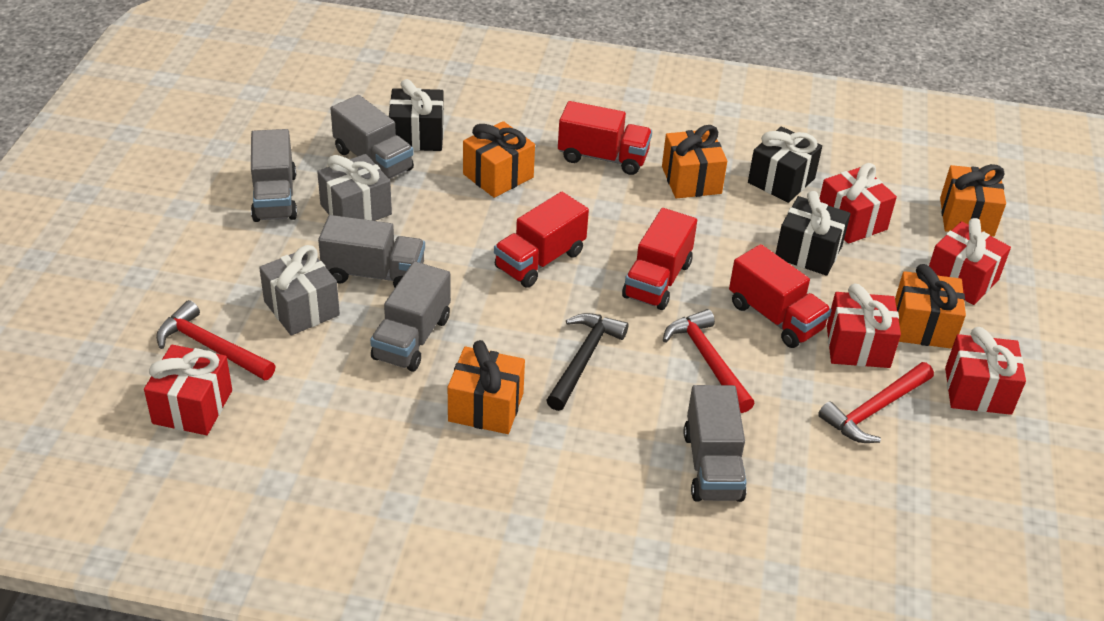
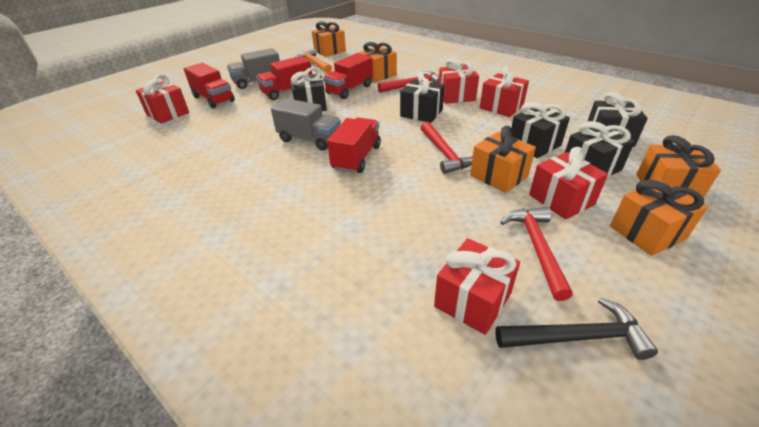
black gift: 3 -> 5
grey gift: 2 -> 0
grey truck: 5 -> 2
orange hammer: 0 -> 1

